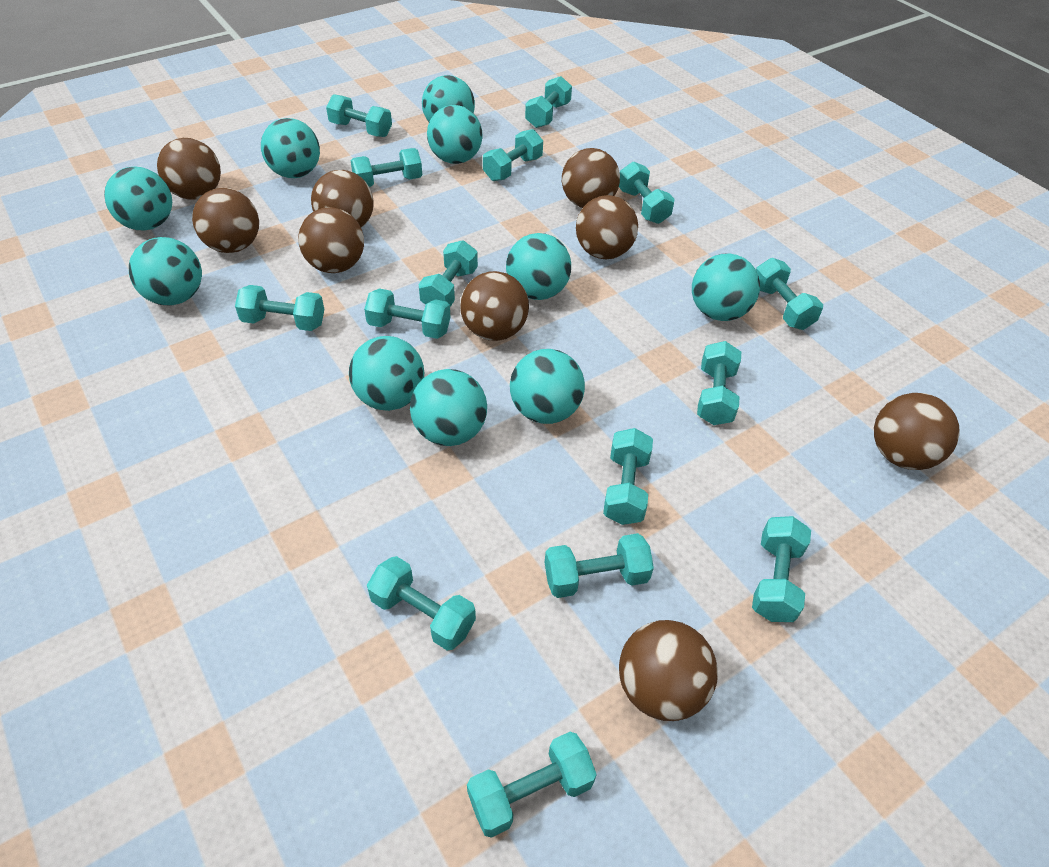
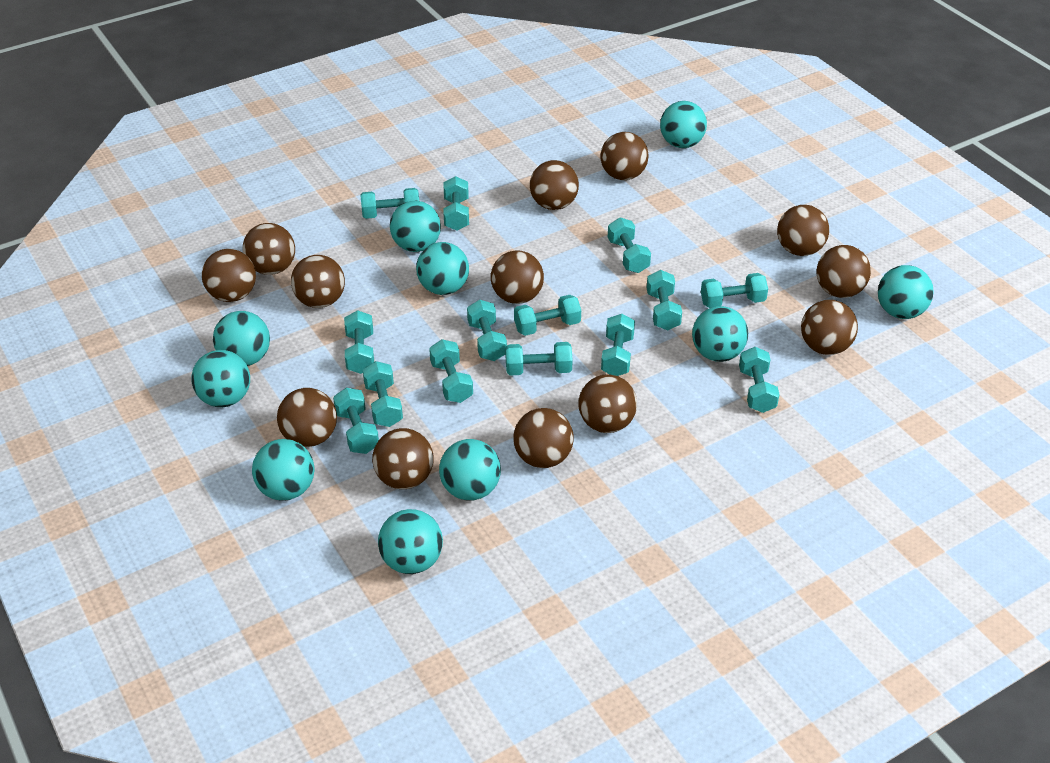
brown ball: 9 -> 13
turquoise dumbbell: 15 -> 14

